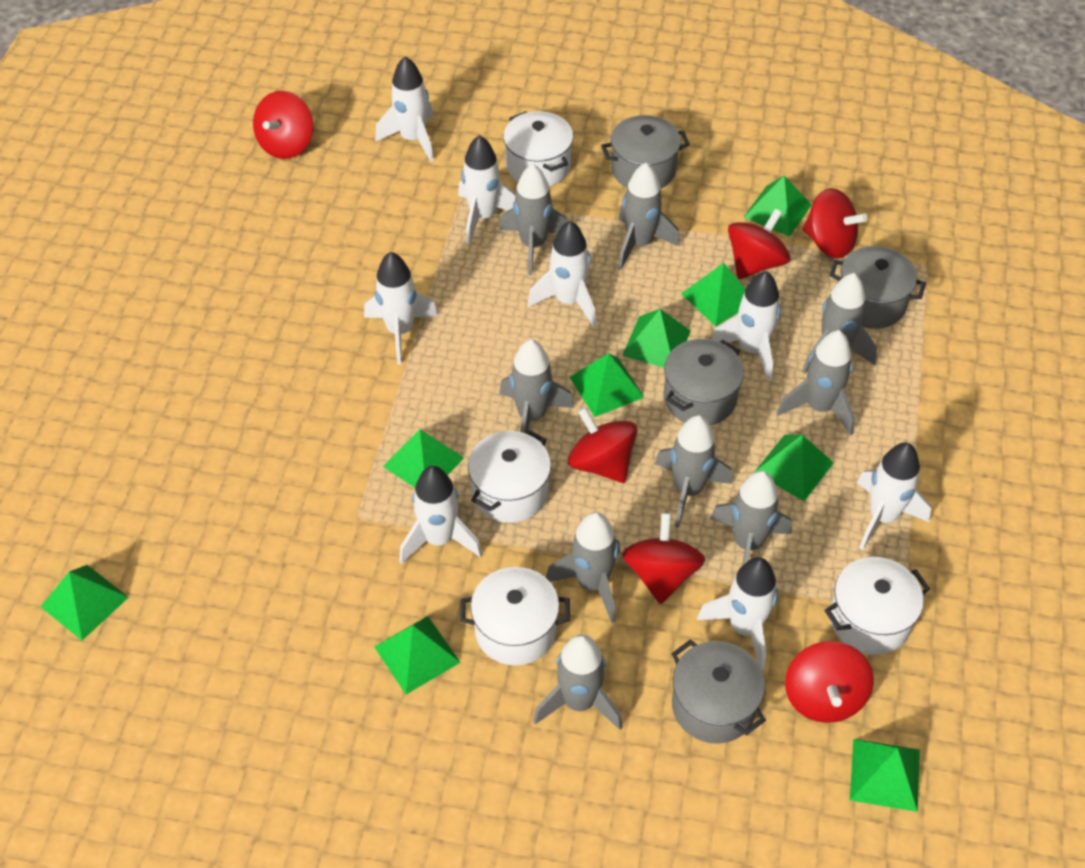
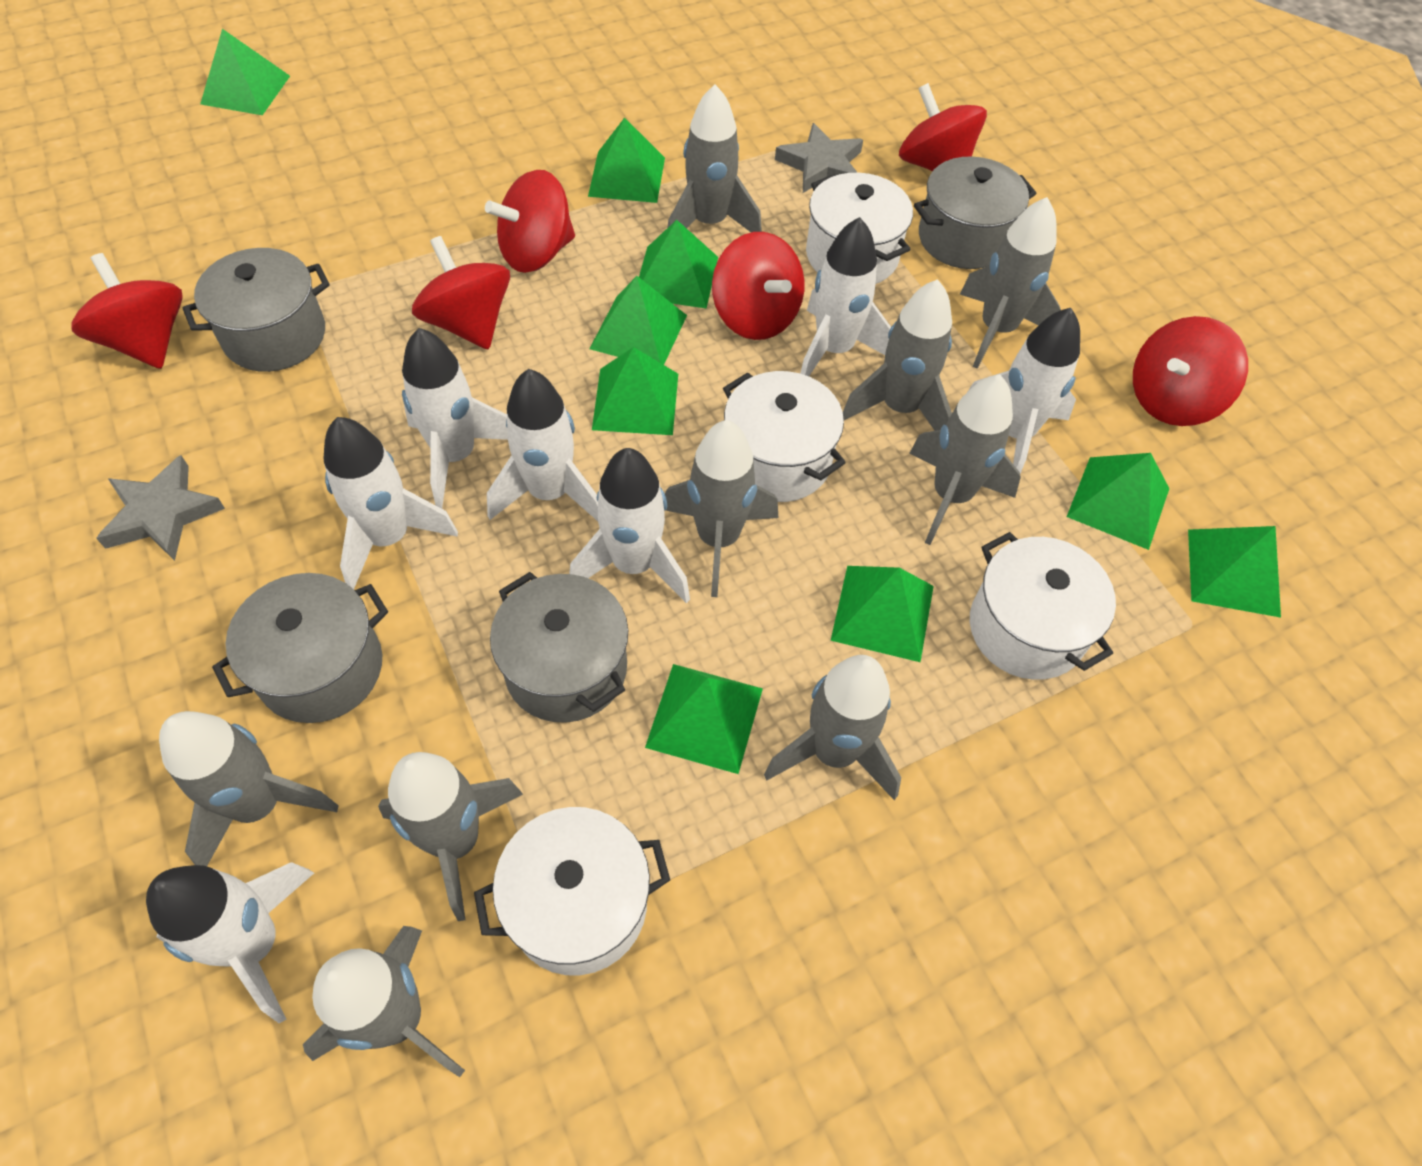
grey star: 0 -> 2
white rocket: 8 -> 7

